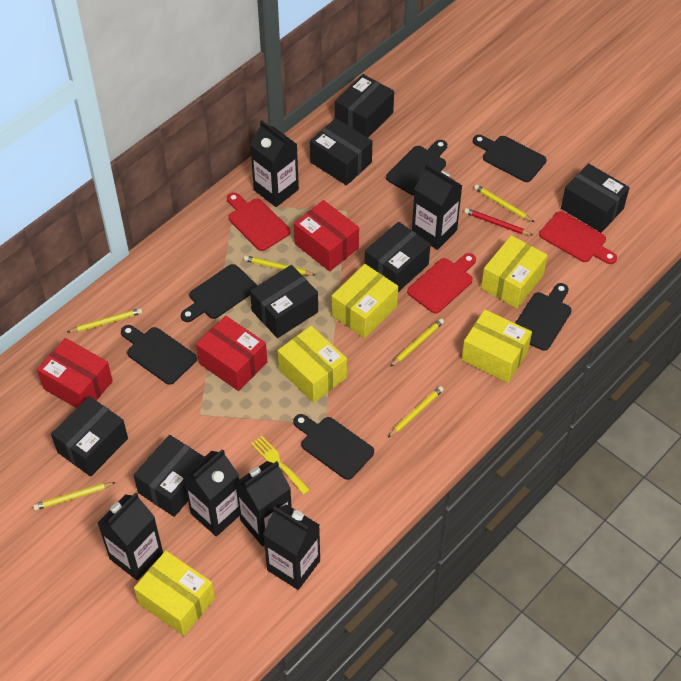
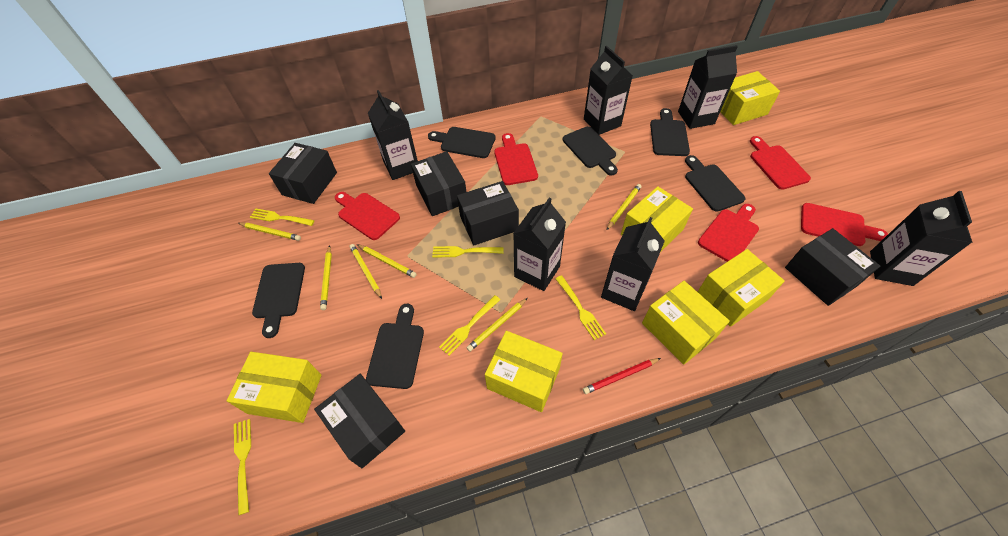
black box: 7 -> 5
red box: 3 -> 0
red cutting board: 3 -> 5
yellow box: 5 -> 6
yellow fork: 1 -> 5

